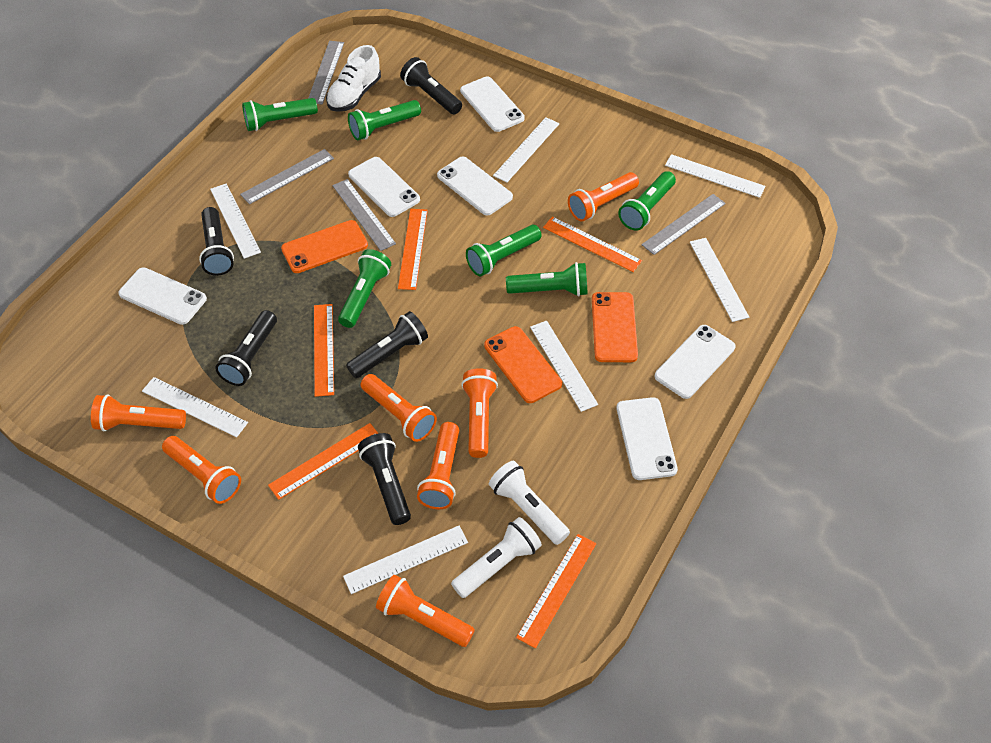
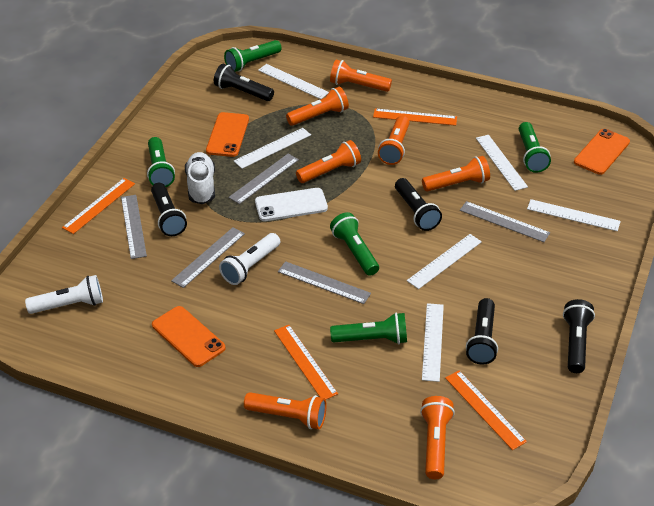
green flashlight: 6 -> 5
grey ruler: 4 -> 5
orange ruler: 5 -> 4
white phone: 6 -> 1
white ruler: 7 -> 6

